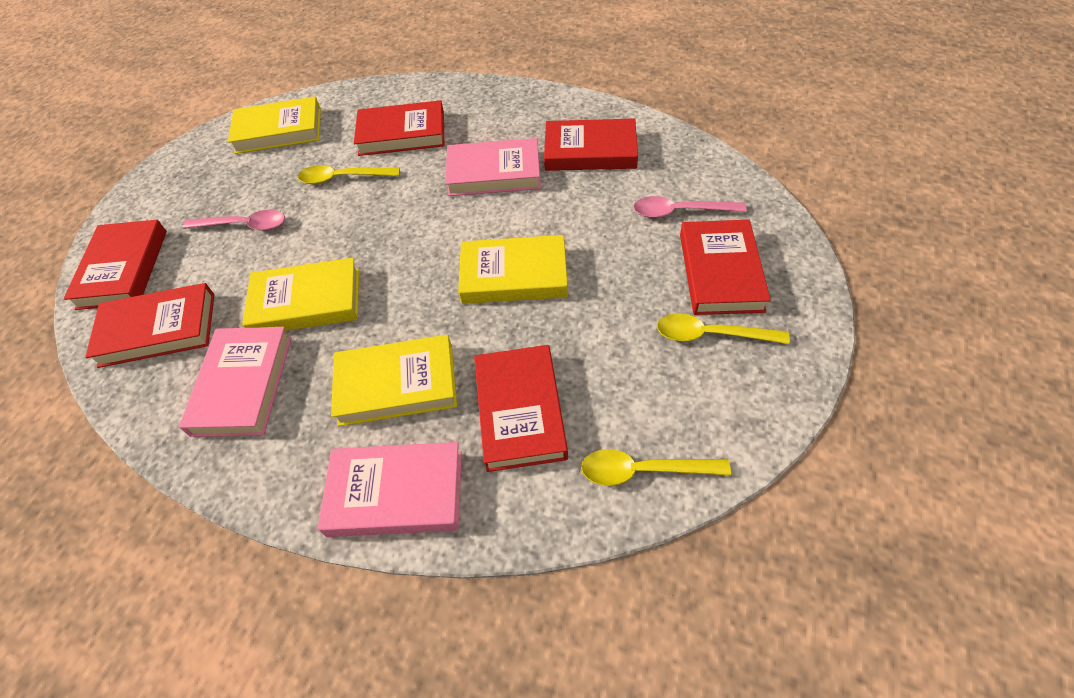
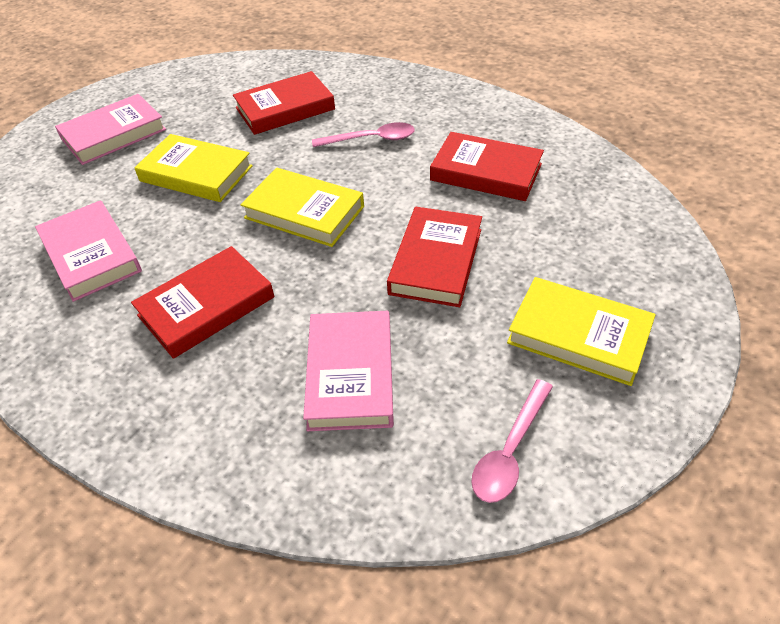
red book: 6 -> 4
yellow book: 4 -> 3
yellow spoon: 3 -> 0

